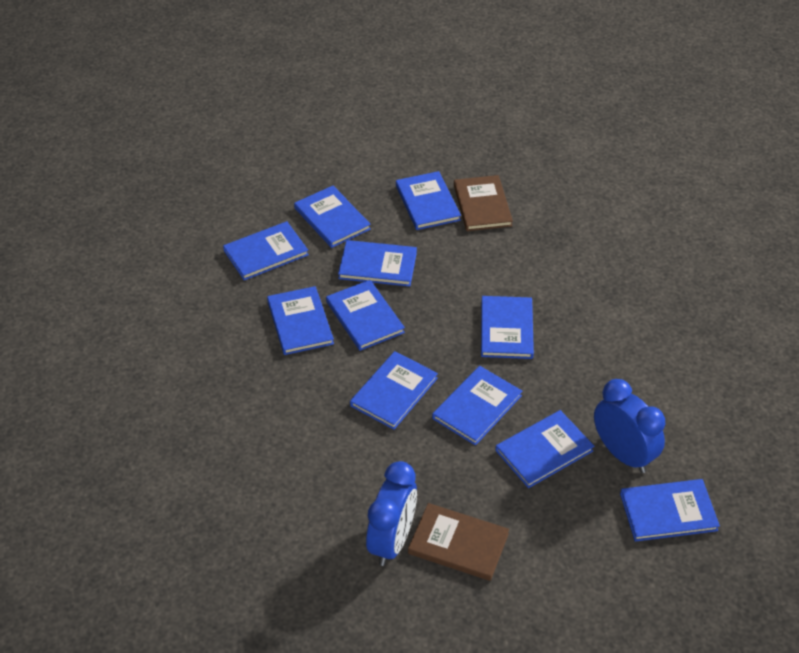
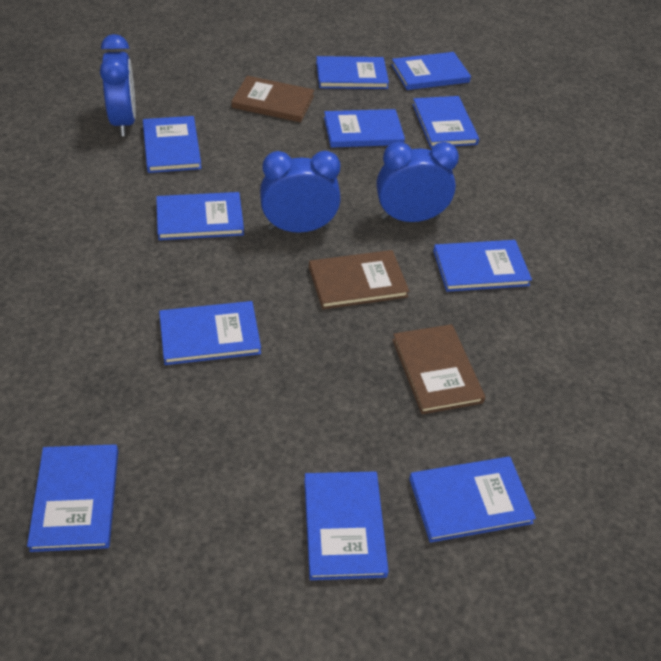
blue clock: 2 -> 3
brown book: 2 -> 3

